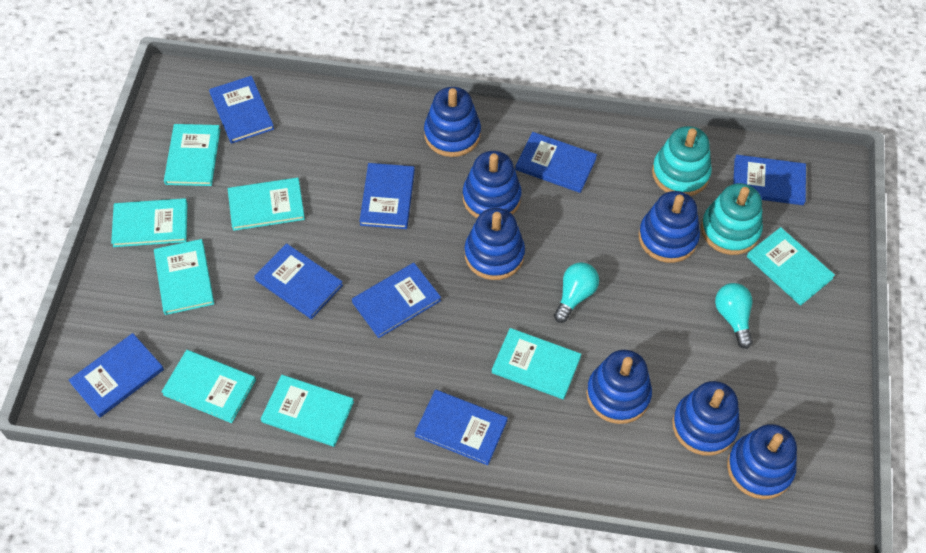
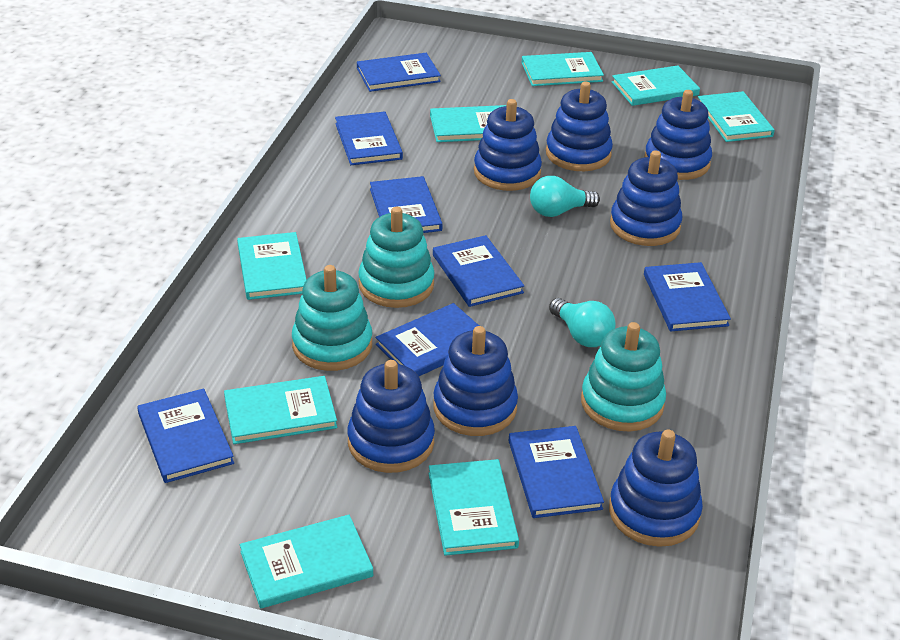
turquoise stacking toy: 2 -> 3

